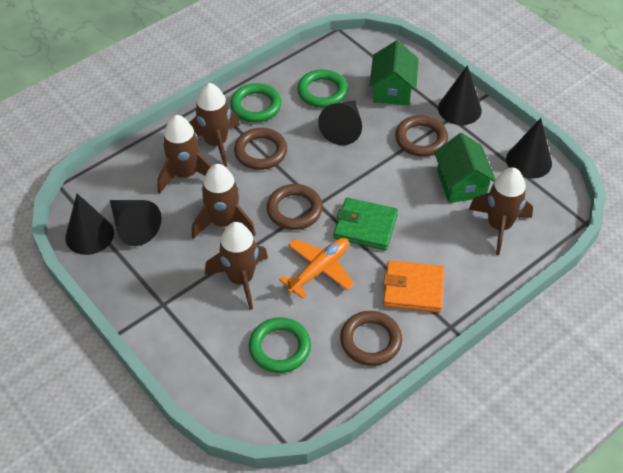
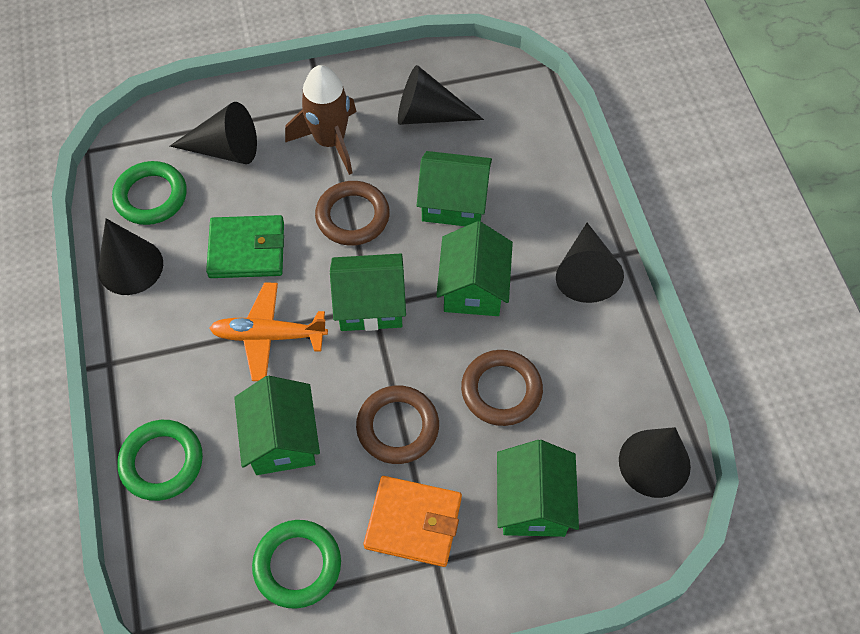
brown ring: 4 -> 3
brown rocket: 5 -> 1
green house: 2 -> 5

